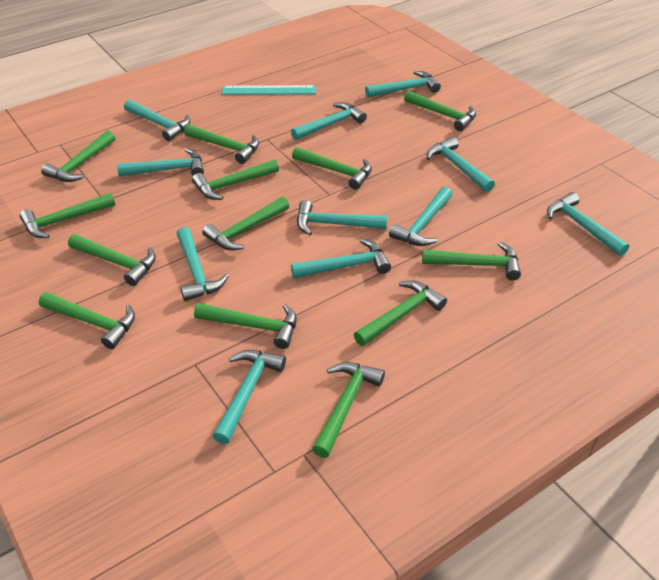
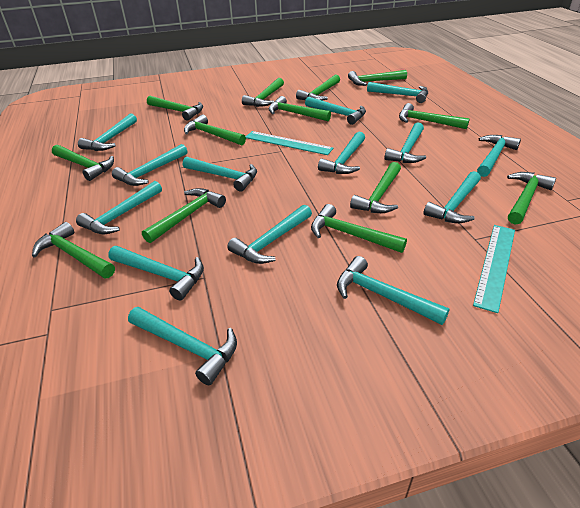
turquoise hammer: 11 -> 14
turquoise ruler: 1 -> 2

